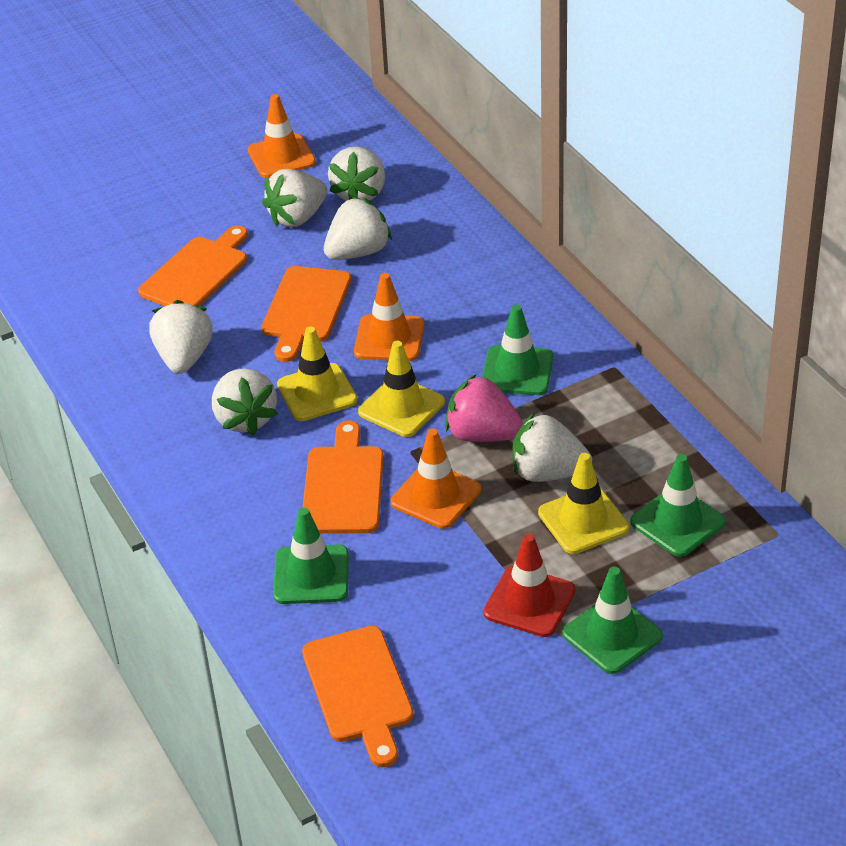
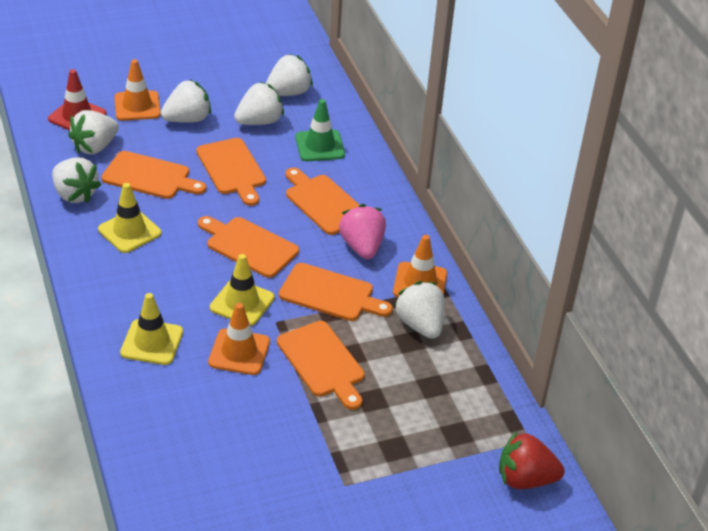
green traffic cone: 4 -> 1
orange cutting board: 4 -> 6
red strawberry: 0 -> 1

